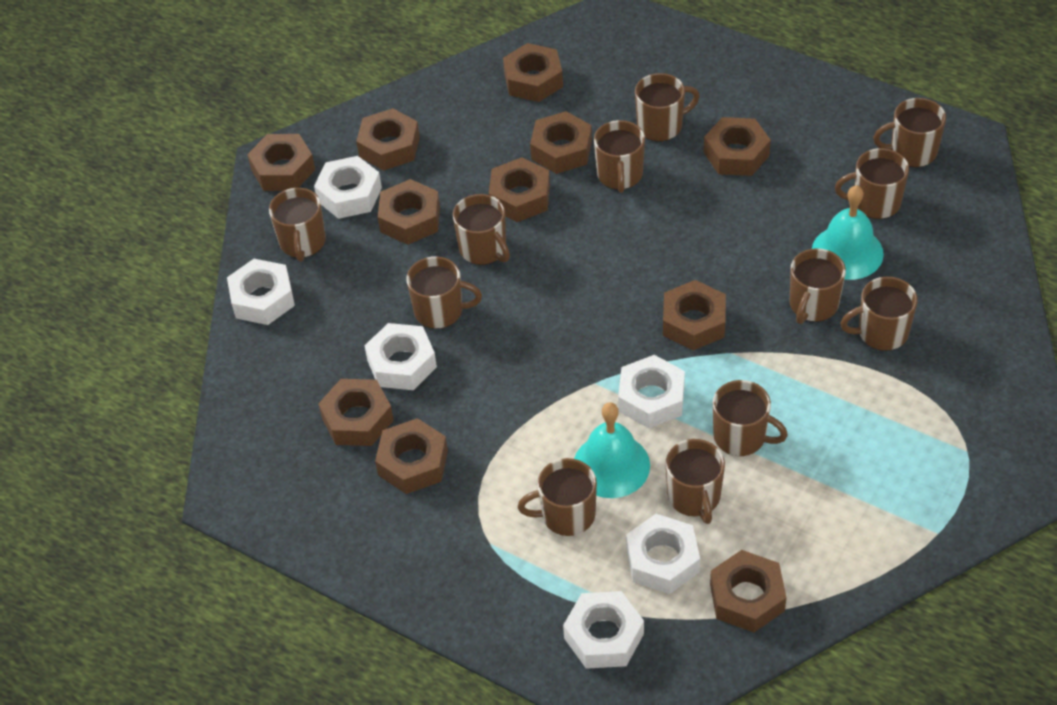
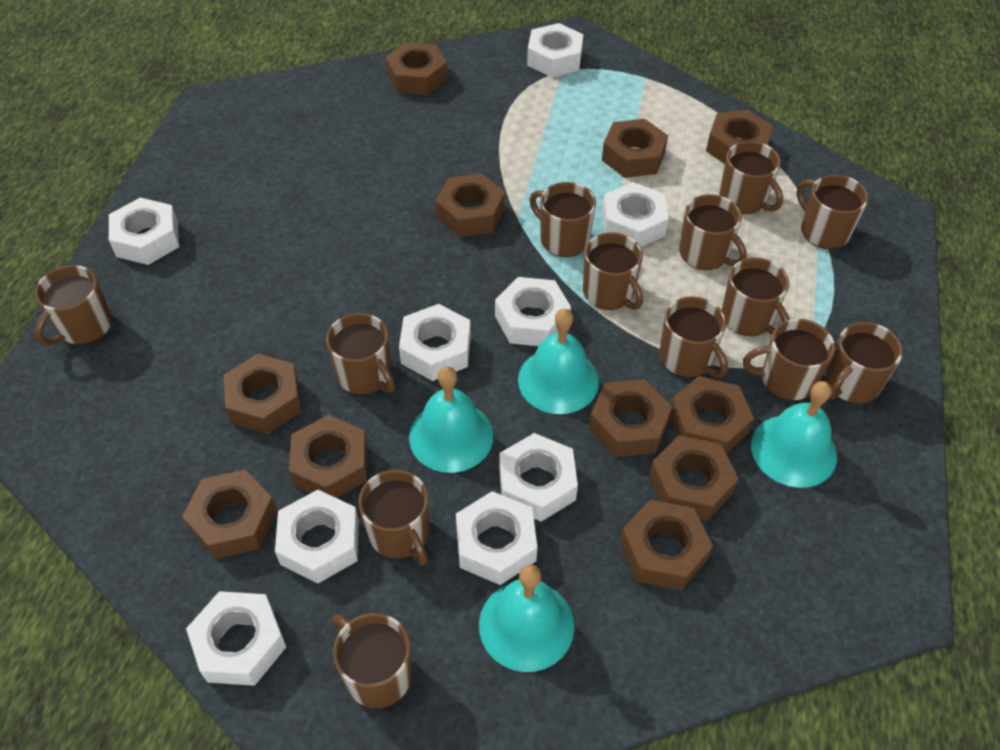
brown mug: 12 -> 13
turquoise bell: 2 -> 4
white nut: 6 -> 9

